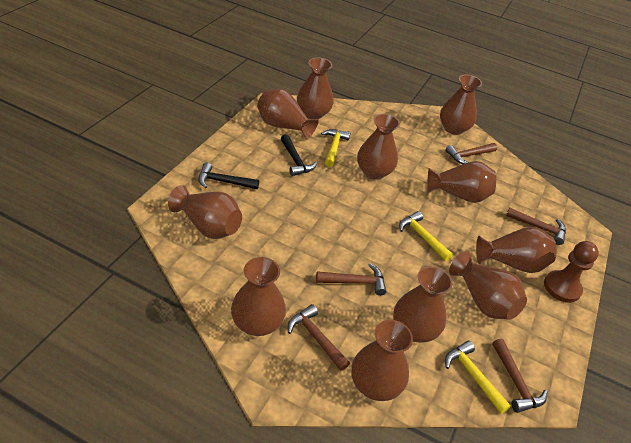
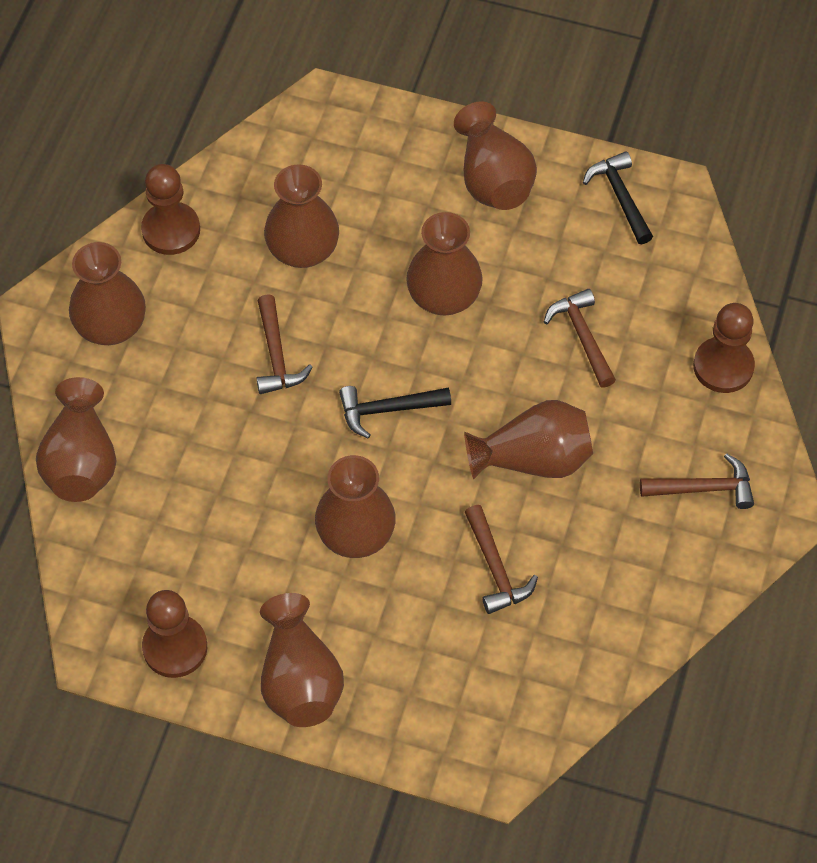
brown hammer: 5 -> 4
brown pawn: 1 -> 3
brown vase: 11 -> 8
yellow hammer: 3 -> 0

